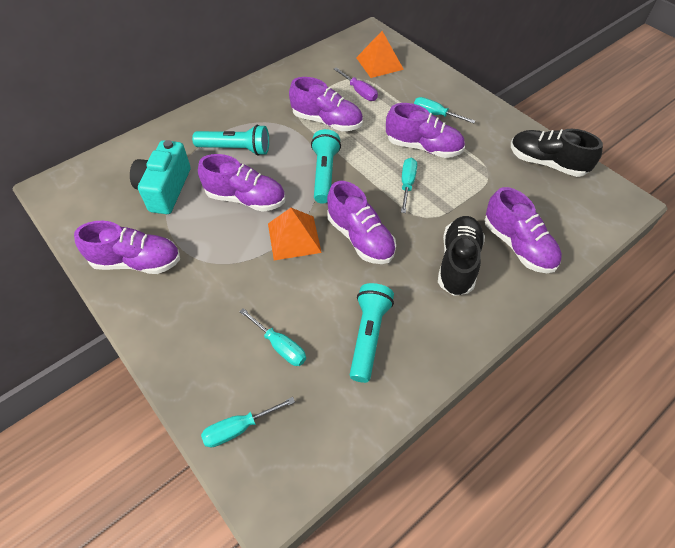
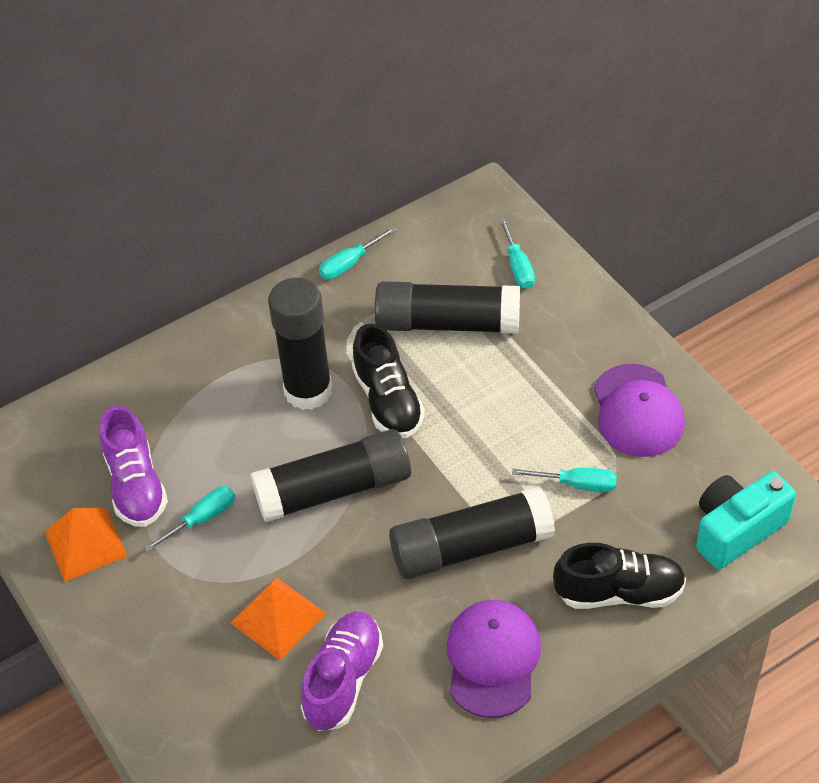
black glue stick: 0 -> 4
purple cap: 0 -> 2
purple screwdriver: 1 -> 0
purple shoe: 6 -> 2
turquoise flashlight: 3 -> 0

